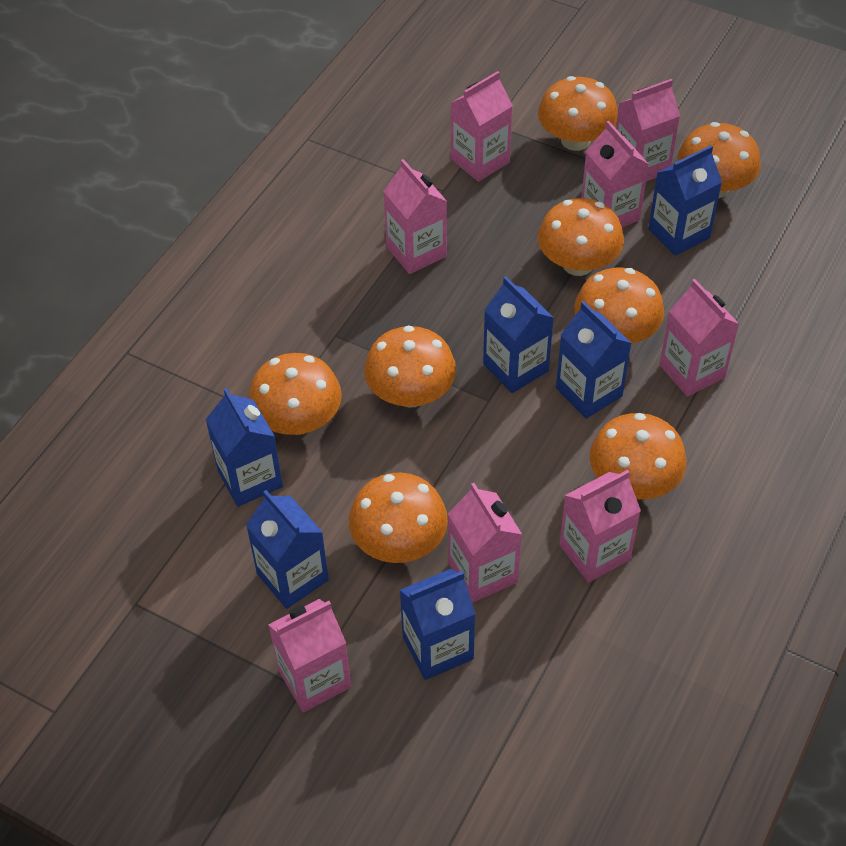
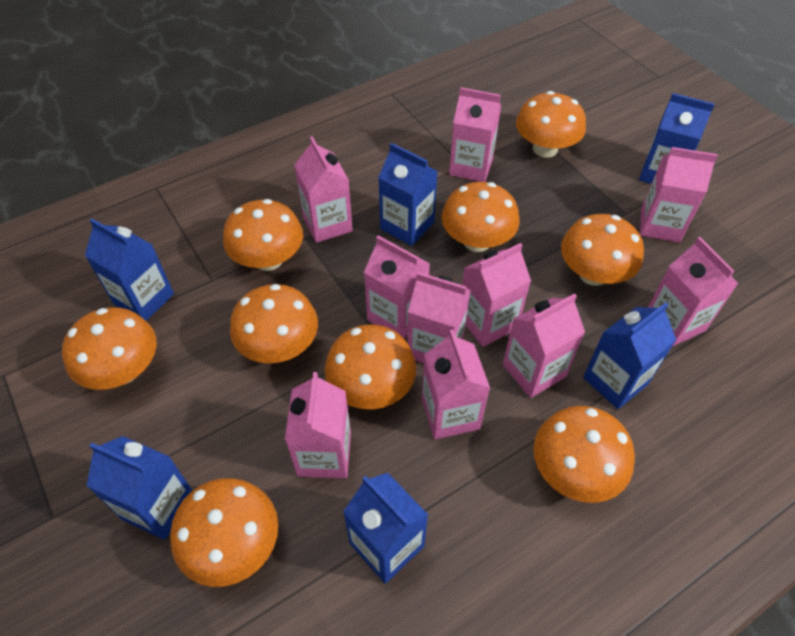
orange mushroom: 8 -> 9
pink carton: 8 -> 10

